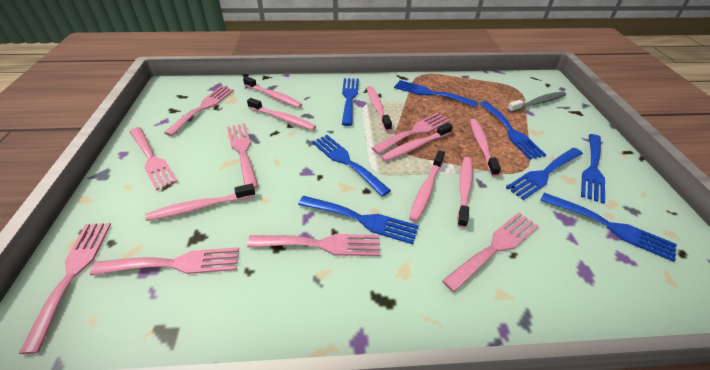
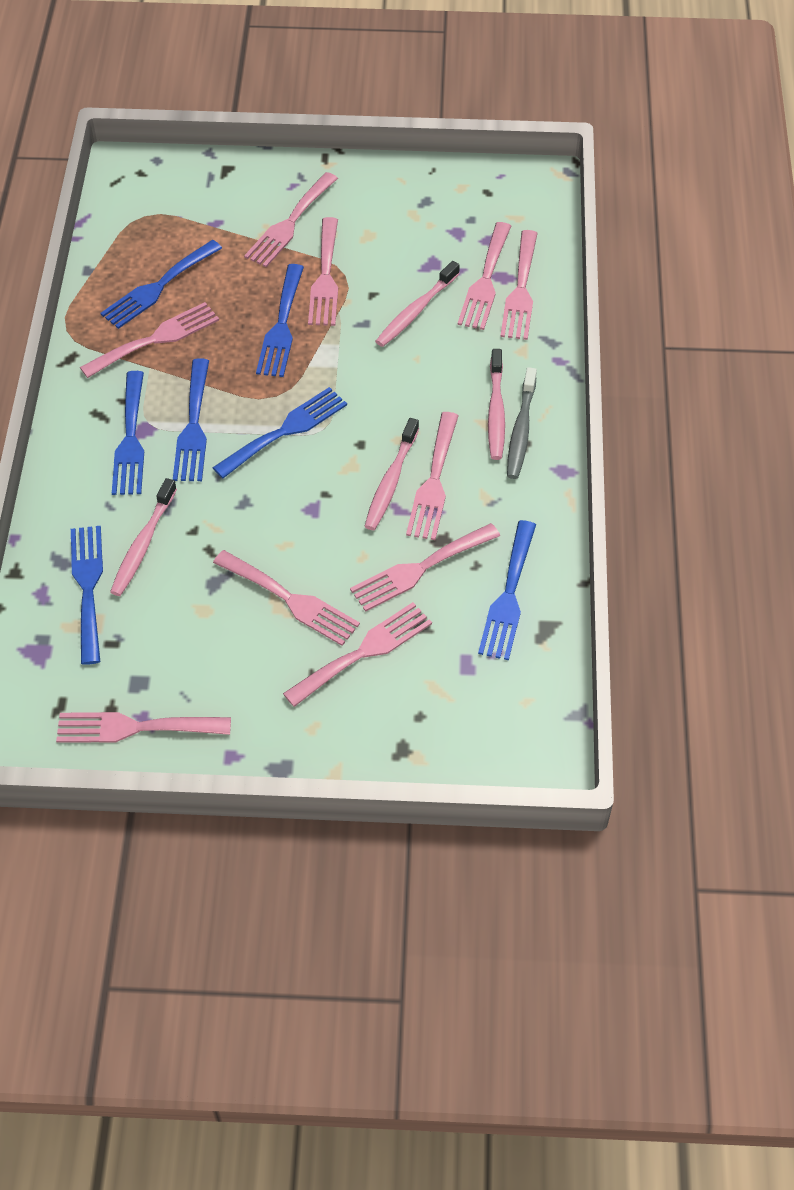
blue fork: 8 -> 7
pink fork: 8 -> 10
pink toothbrush: 8 -> 4

